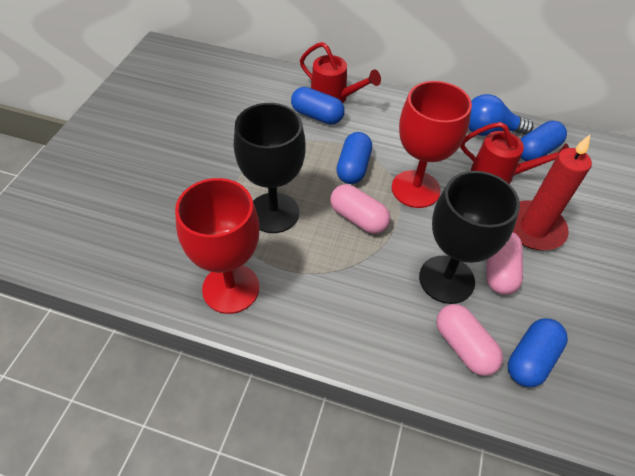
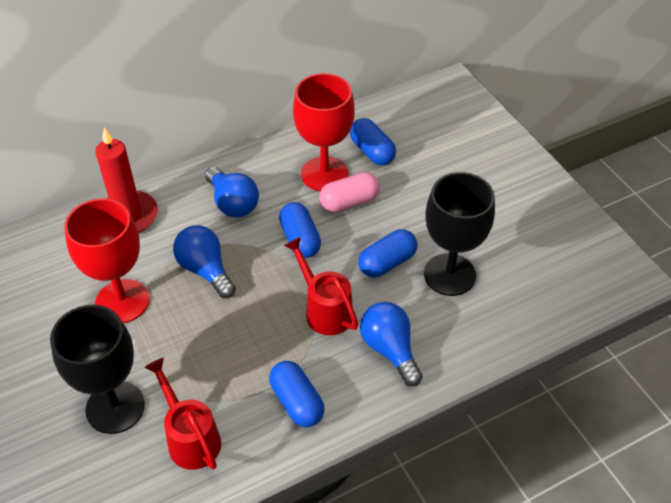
blue light bulb: 1 -> 3
pink capsule: 3 -> 1

